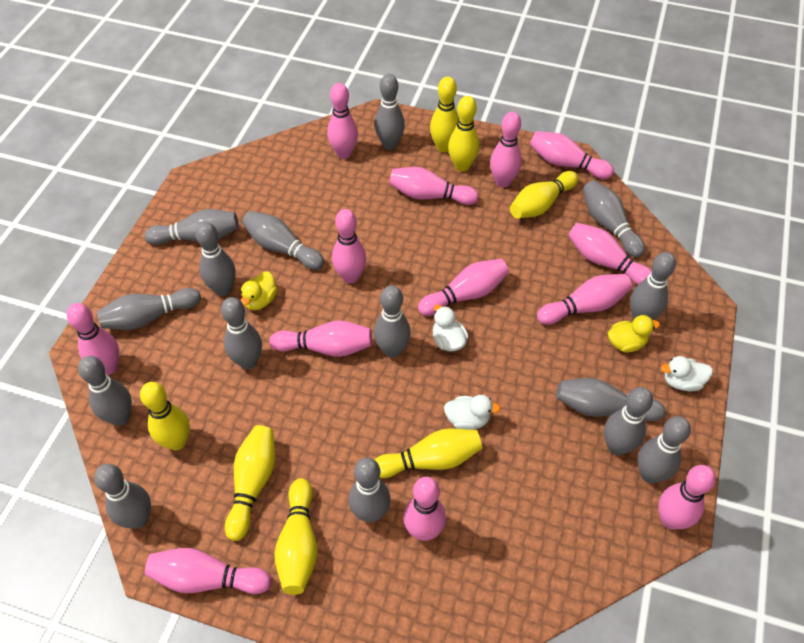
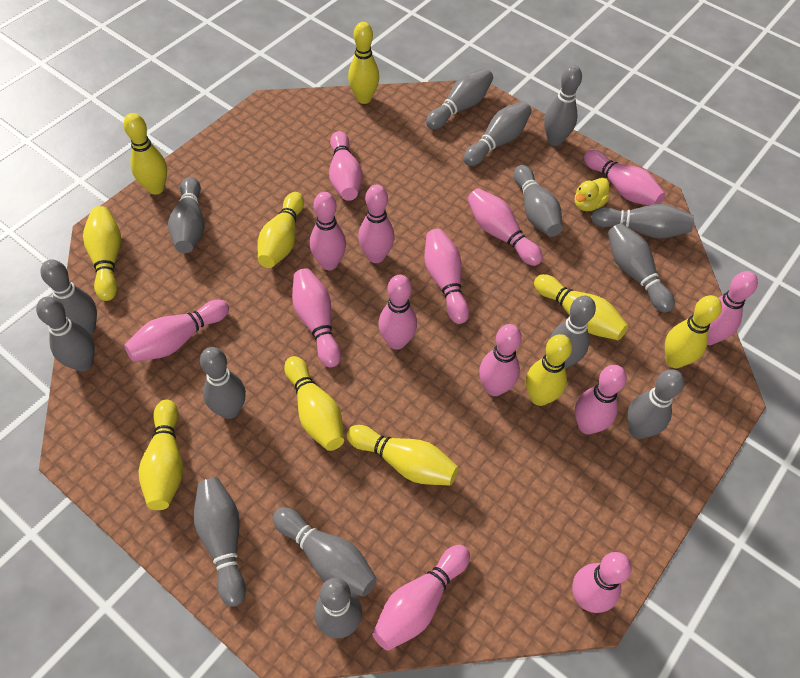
pink bowling pin: 13 -> 14
white duck: 3 -> 0
yellow bowling pin: 7 -> 10
yellow duck: 2 -> 1

